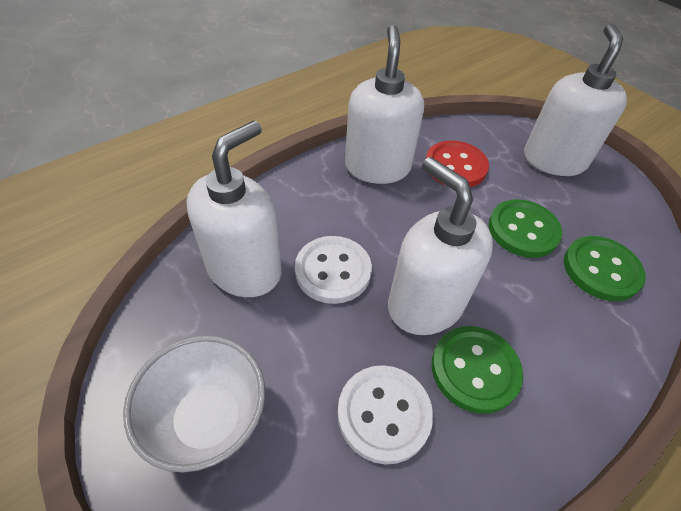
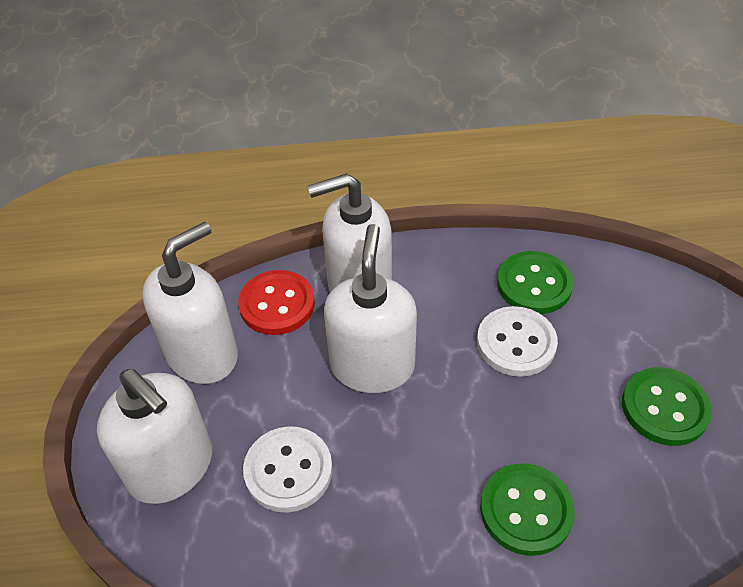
white bowl: 1 -> 0

